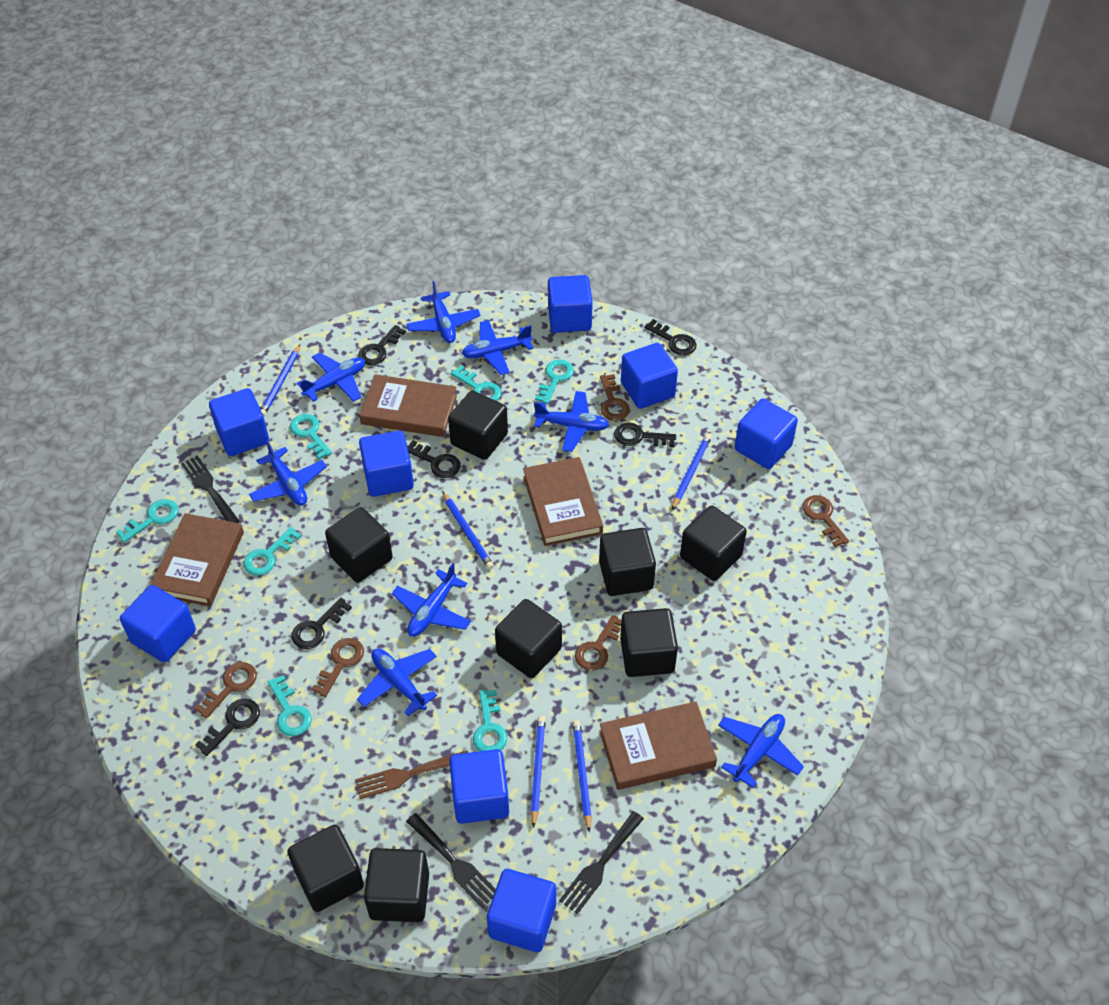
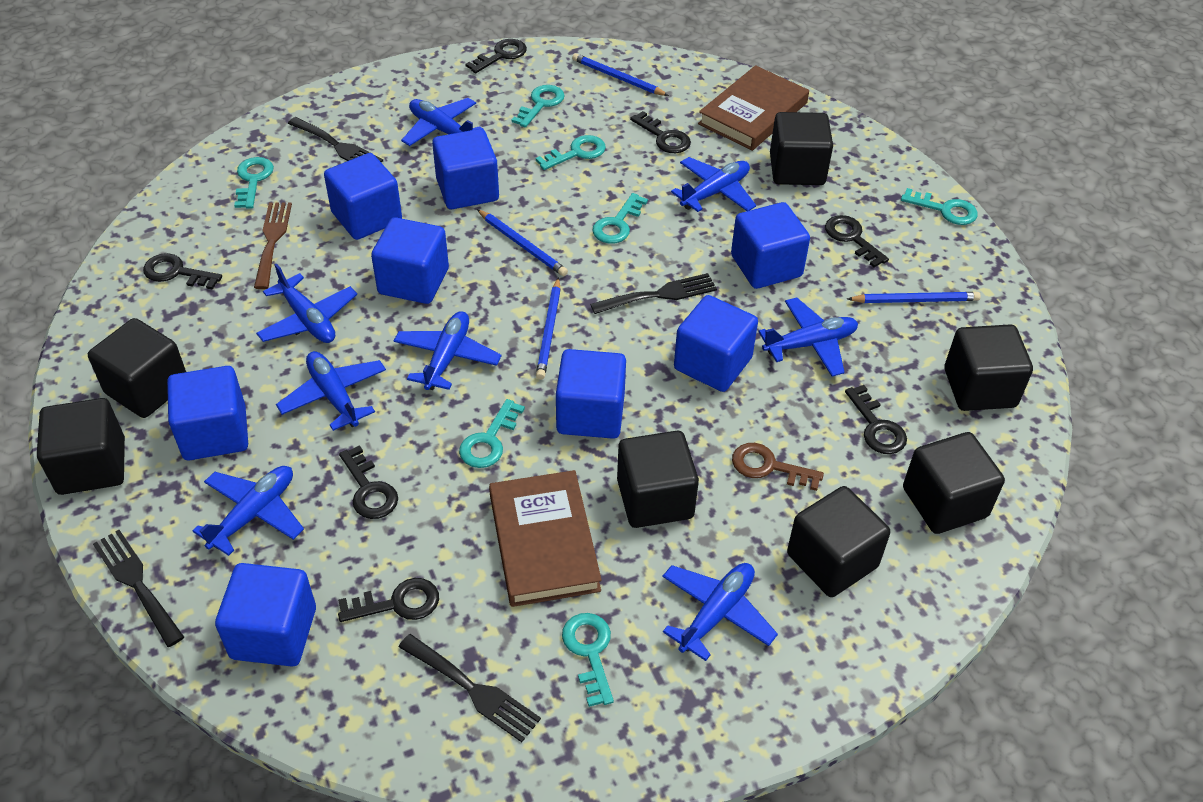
black cube: 8 -> 7
black fork: 3 -> 4
black key: 6 -> 7
blue pencil: 5 -> 4
brown book: 4 -> 2
brown key: 5 -> 1

